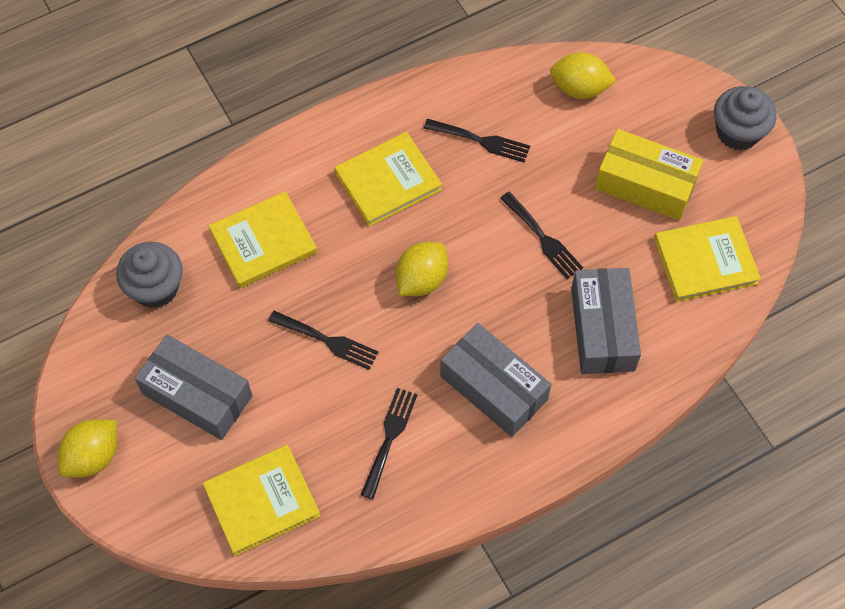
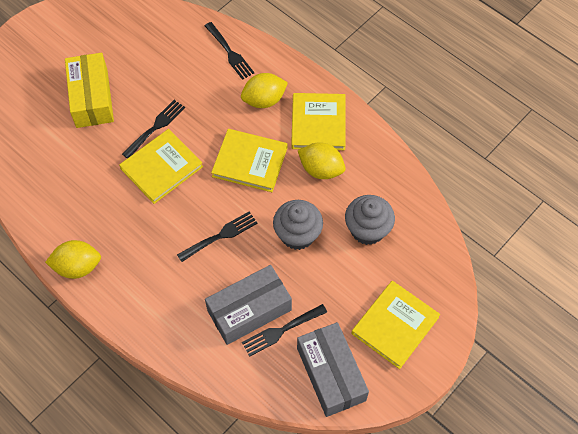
grey box: 3 -> 2

